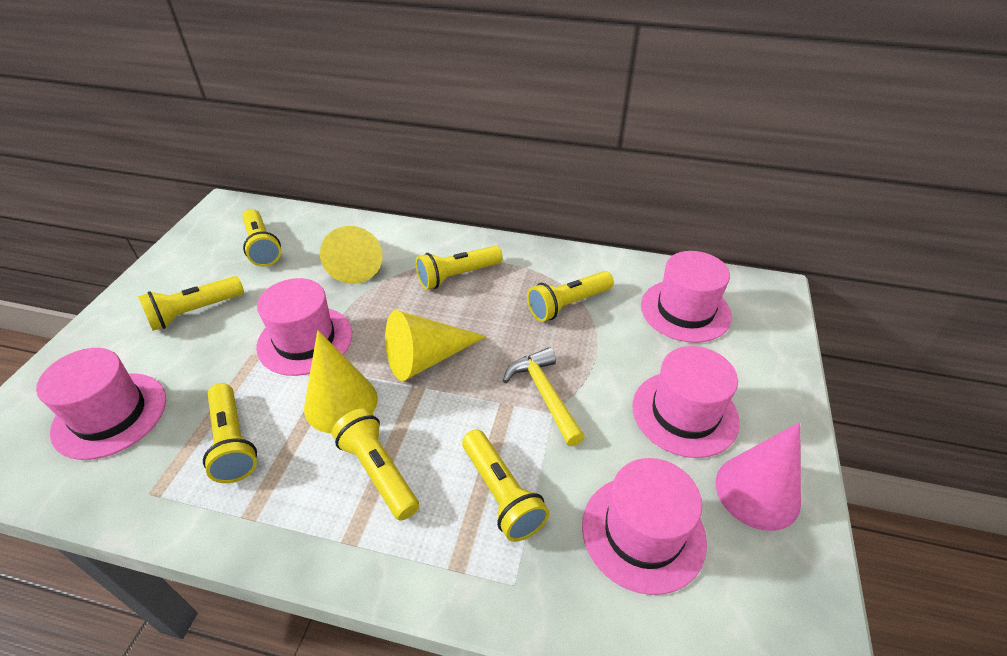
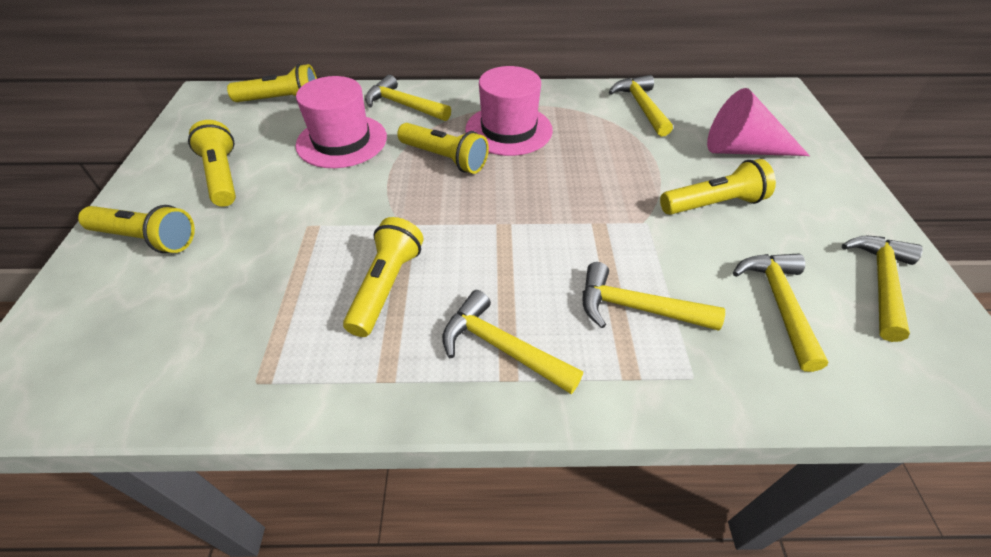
pink hat: 5 -> 2
yellow cone: 3 -> 0
yellow flashlight: 7 -> 6
yellow hammer: 1 -> 6

